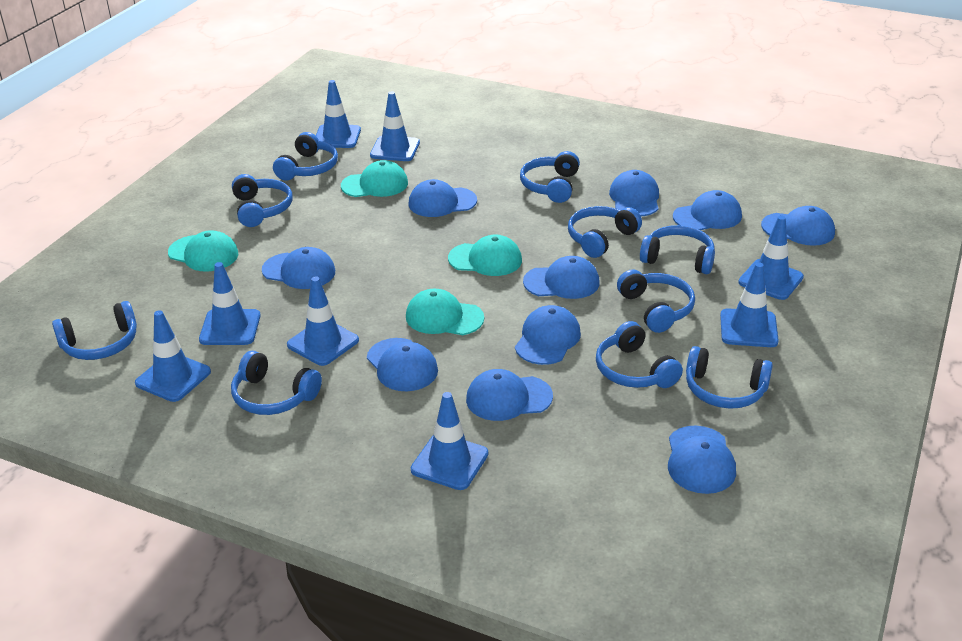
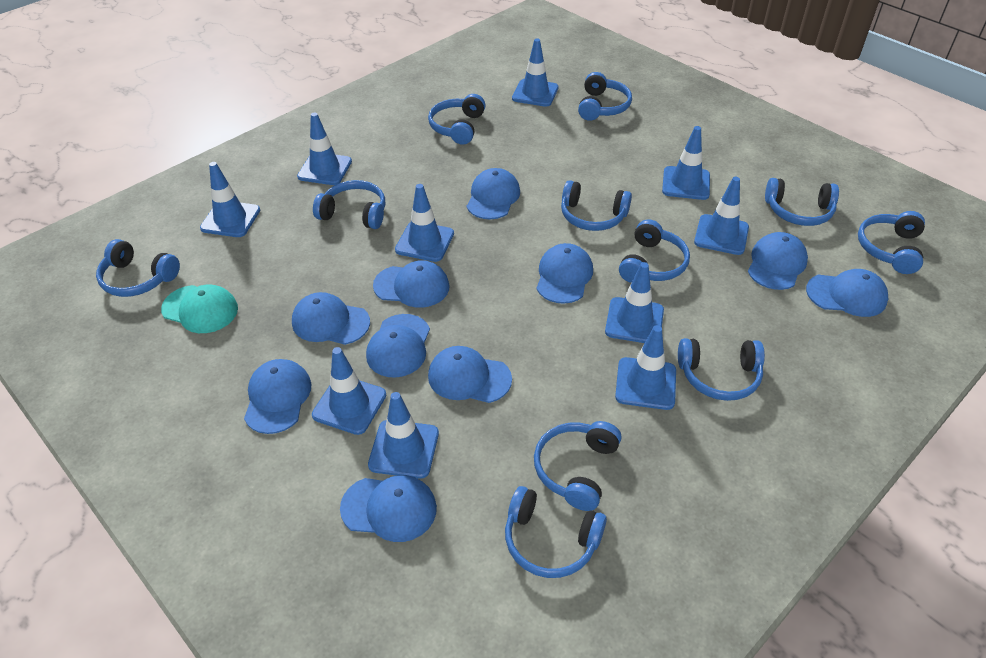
blue headphones: 10 -> 11
blue traffic cone: 8 -> 10
turquoise cap: 4 -> 1

